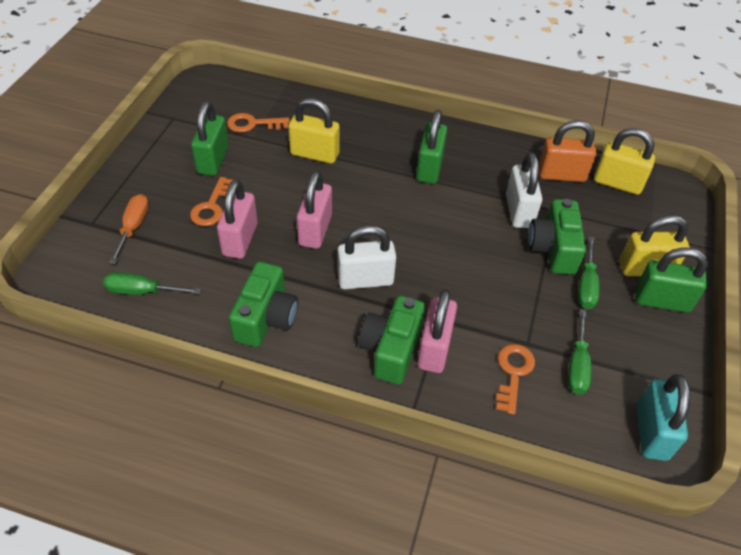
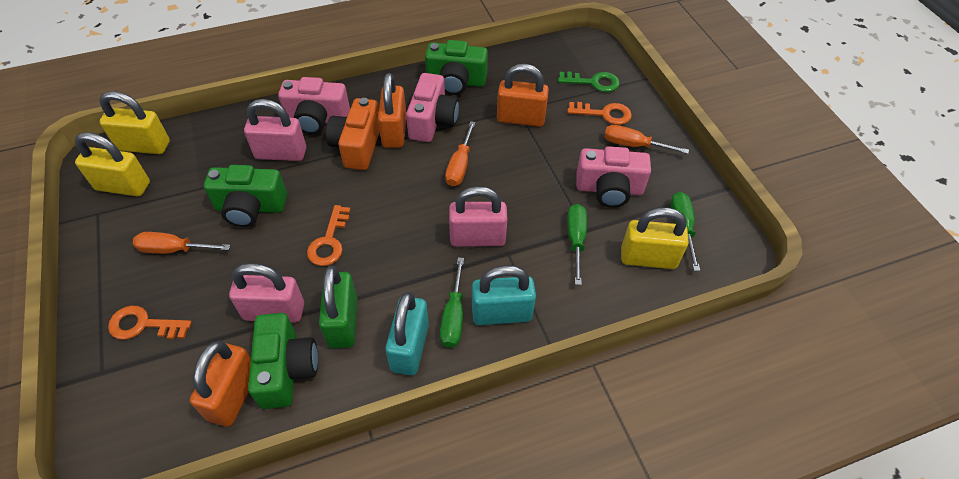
green key: 0 -> 1
green padlock: 3 -> 1
orange camera: 0 -> 1
orange padlock: 1 -> 3
orange screwdriver: 1 -> 3
pink camera: 0 -> 3
turquoise padlock: 1 -> 2
white padlock: 2 -> 0

